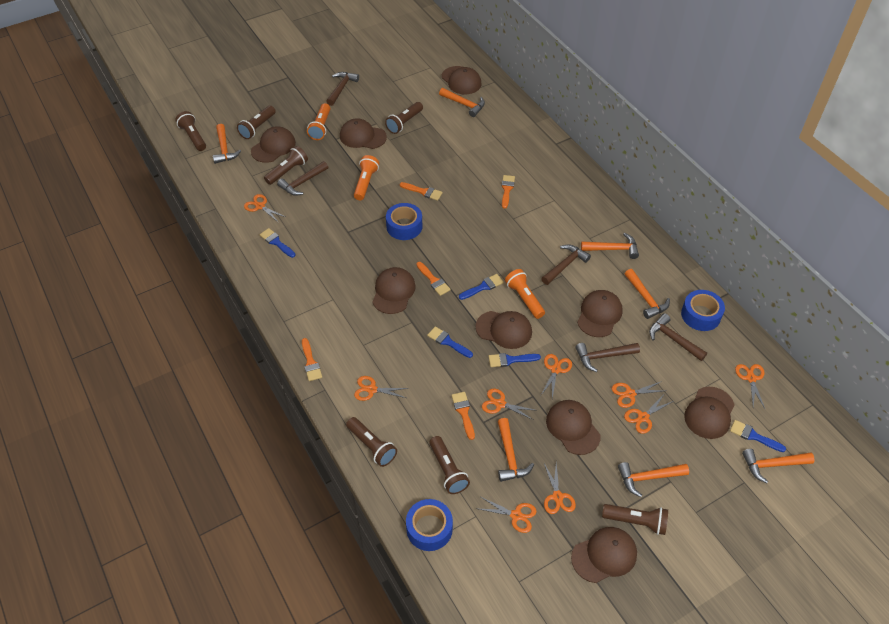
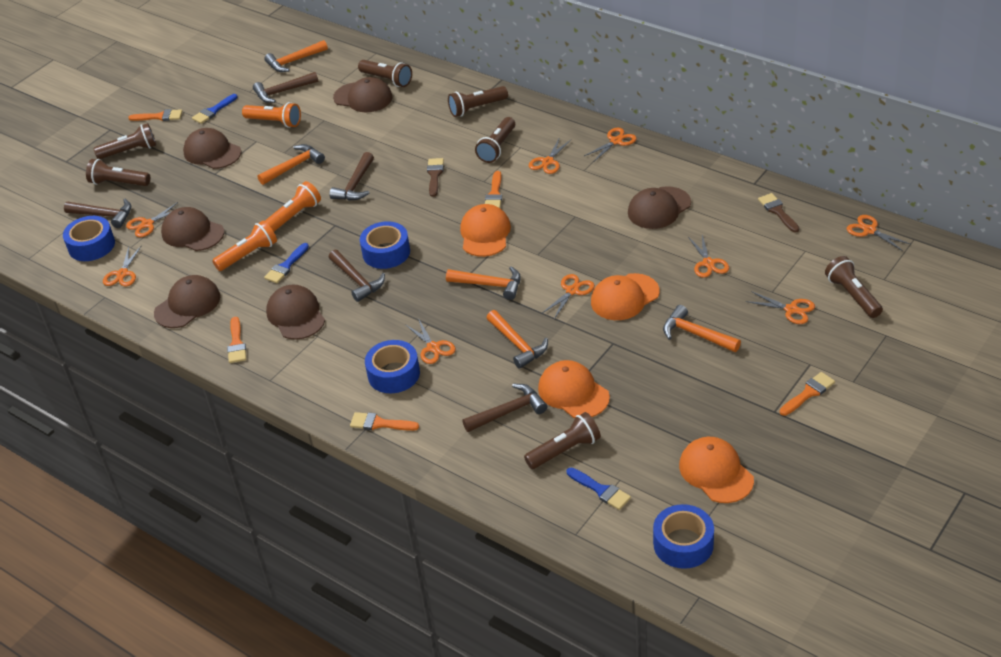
blue brush: 5 -> 3
blue tape: 3 -> 4
brown brush: 0 -> 2
brown cap: 9 -> 6
orange cap: 0 -> 4
orange hammer: 7 -> 5

